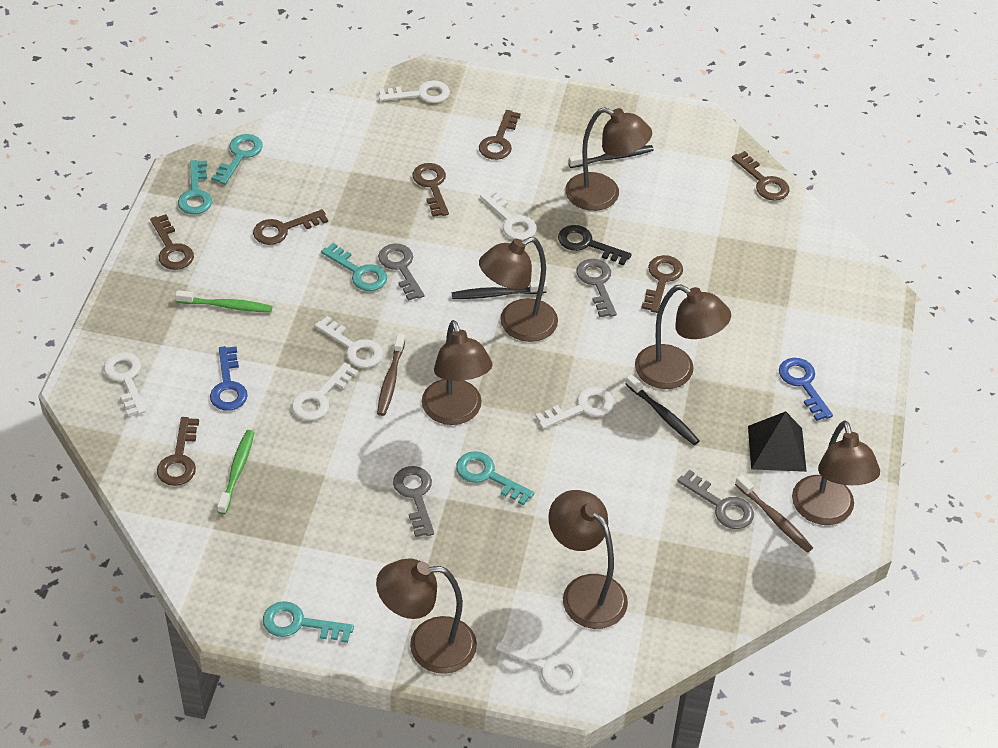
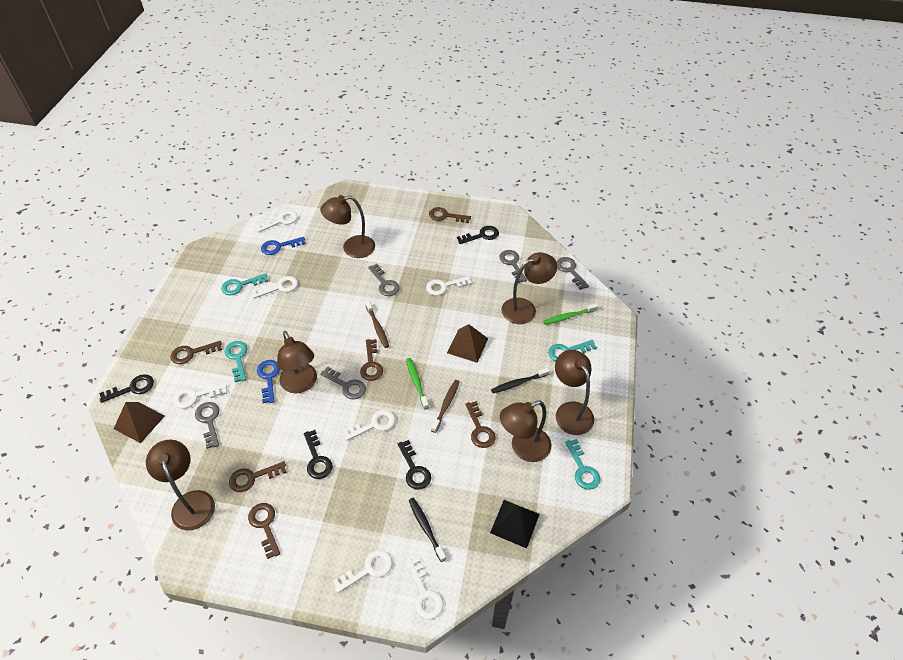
black key: 1 -> 4
black toothbrush: 3 -> 2
brown key: 7 -> 6
brown lamp: 7 -> 6
brown pyramid: 0 -> 2
grey key: 4 -> 5
turquoise key: 5 -> 4

